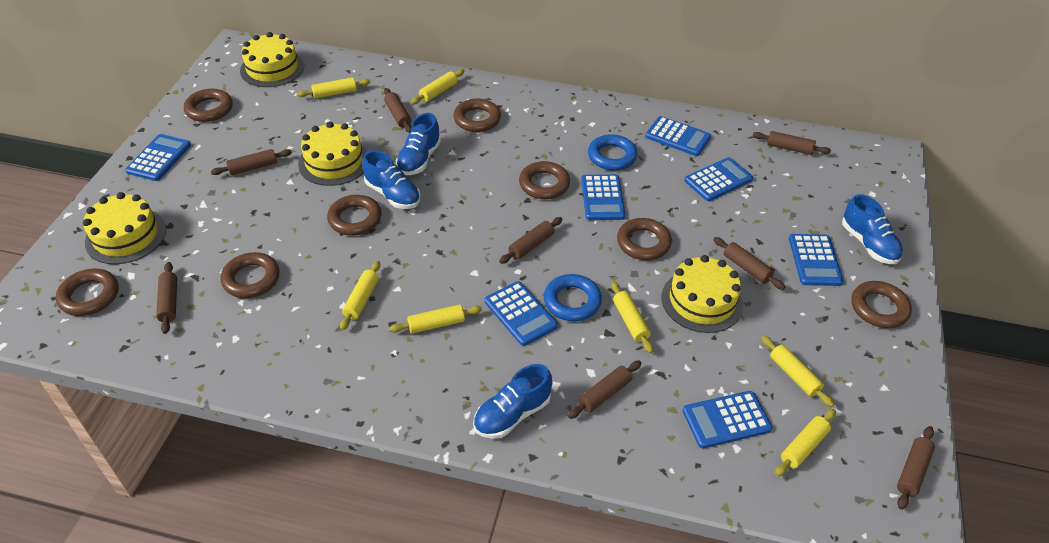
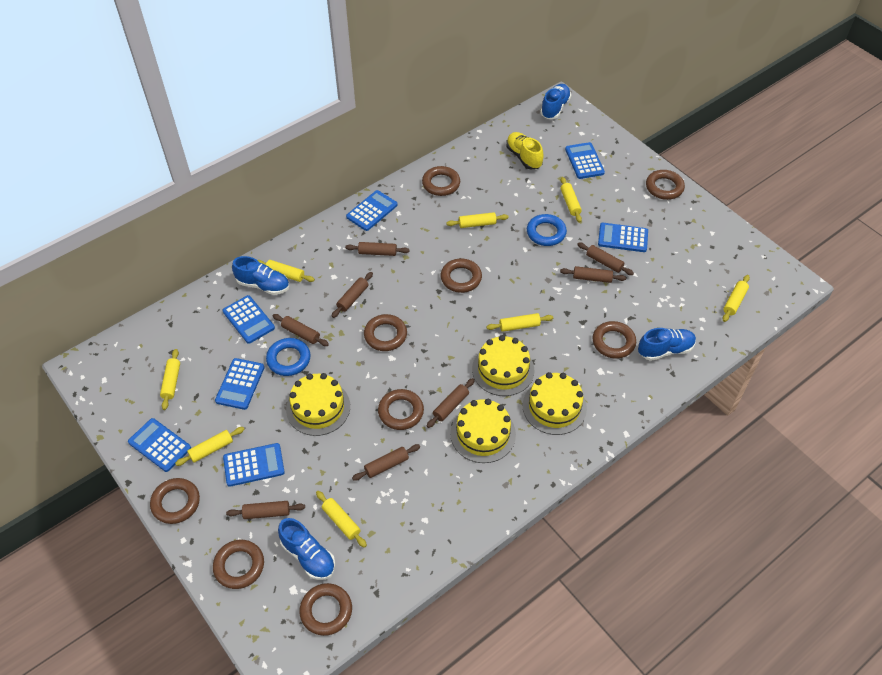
brown ring: 8 -> 9
yellow rolling pin: 7 -> 8
yellow shoe: 0 -> 1

